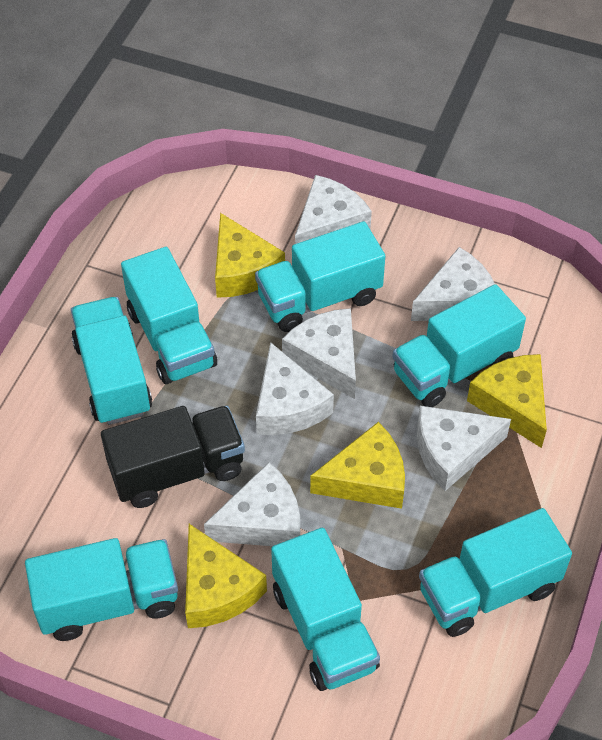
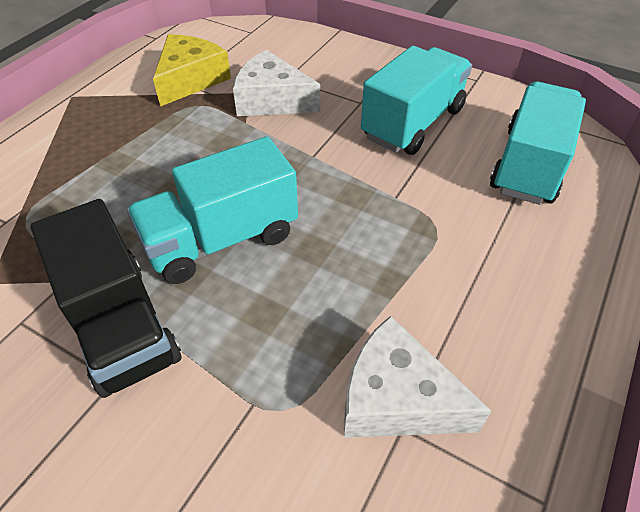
turquoise truck: 7 -> 3
white cheese: 6 -> 2
yellow cheese: 4 -> 1

